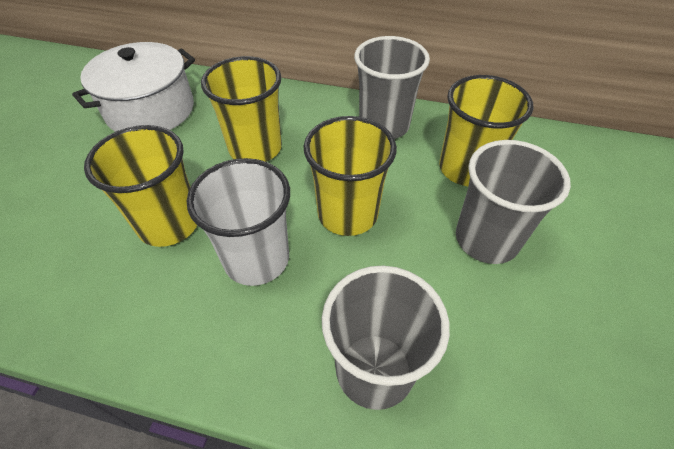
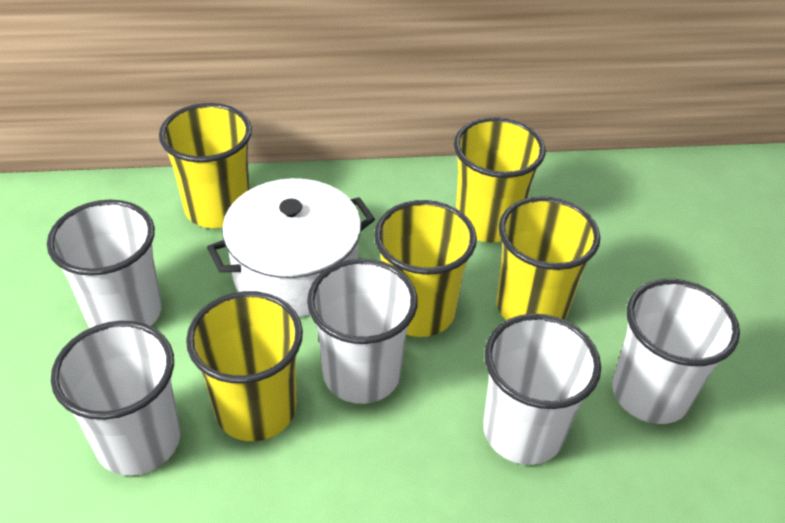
grey cup: 3 -> 0
white cup: 1 -> 5
yellow cup: 4 -> 5

